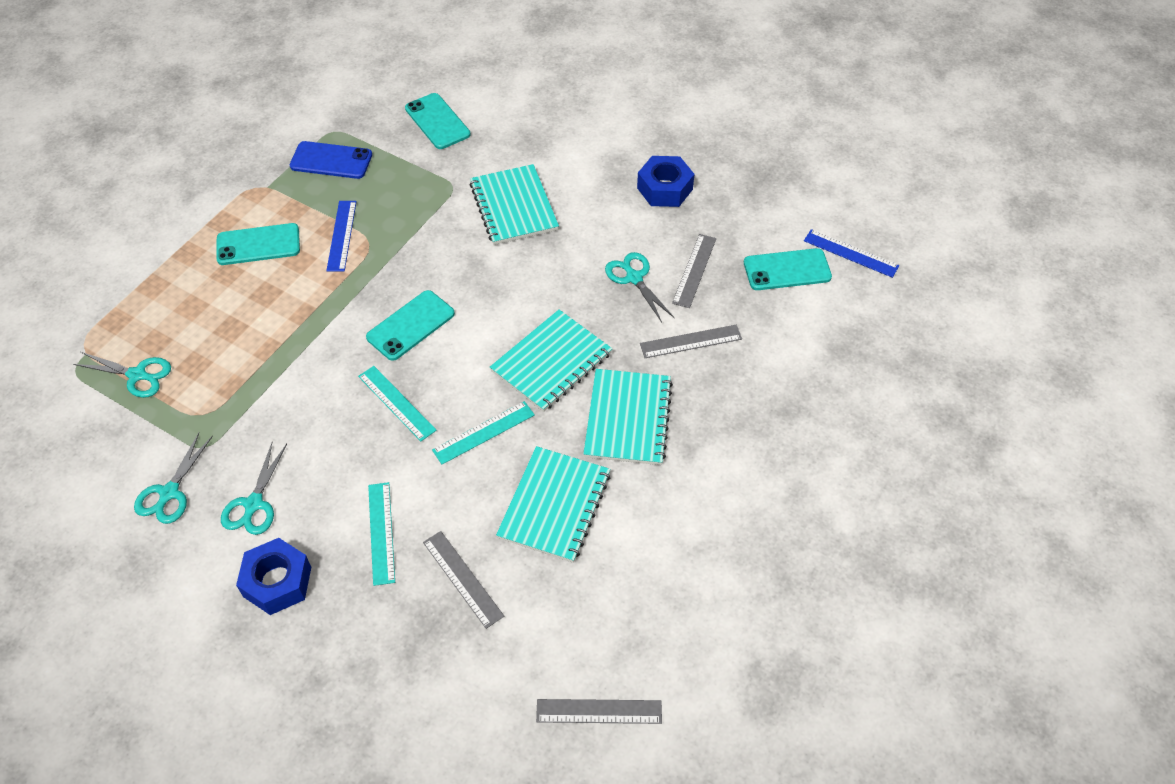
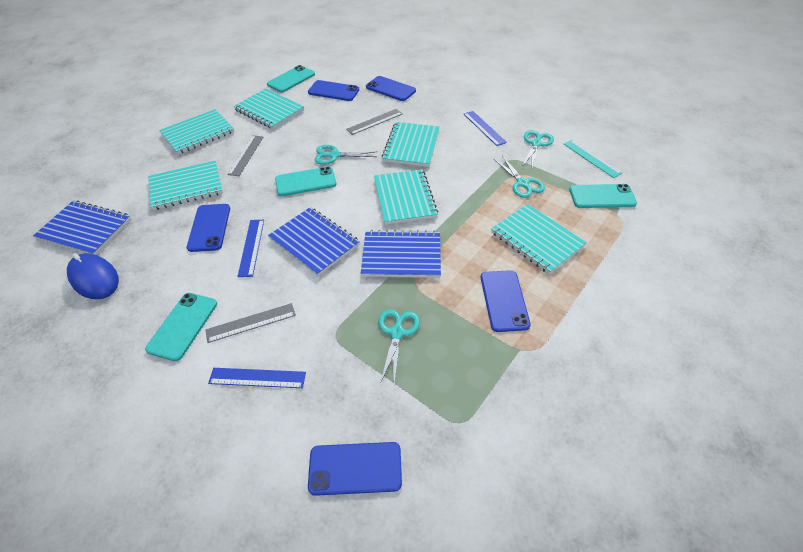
blue mouse: 0 -> 1
blue notebook: 0 -> 3
blue nut: 2 -> 0
blue phone: 1 -> 5
blue ruler: 2 -> 3
grey ruler: 4 -> 3
turquoise notebook: 4 -> 6
turquoise ruler: 3 -> 1

